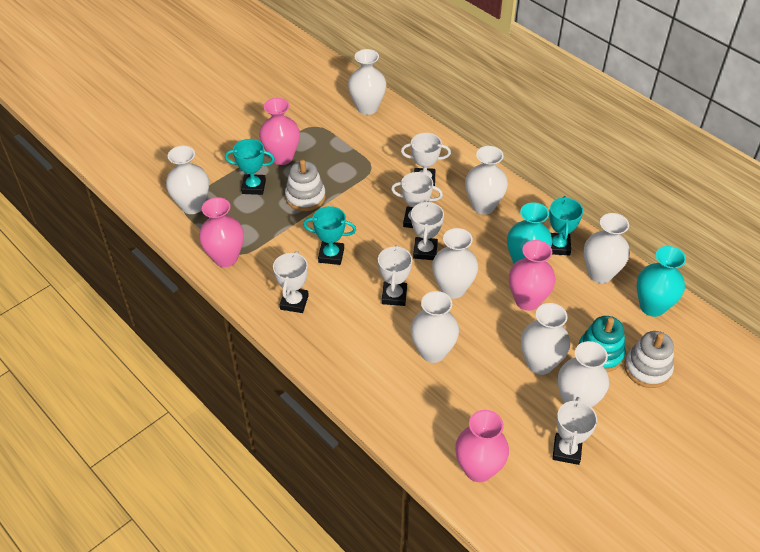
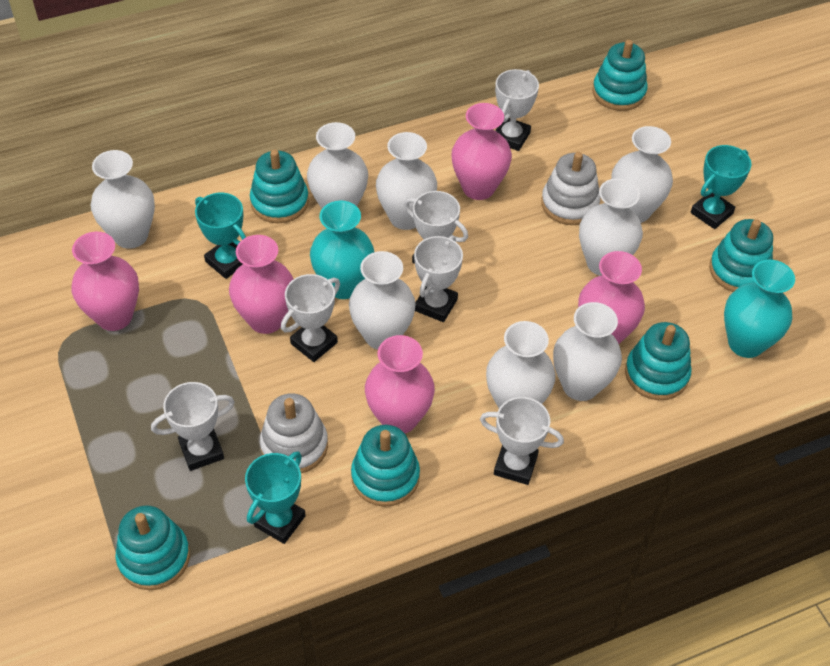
pink vase: 4 -> 5
turquoise stacking toy: 1 -> 6

